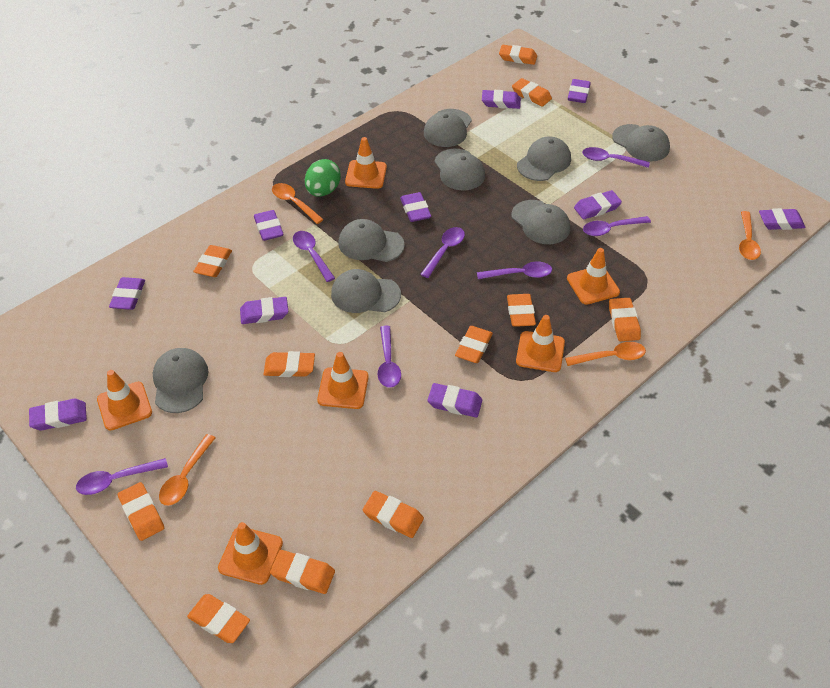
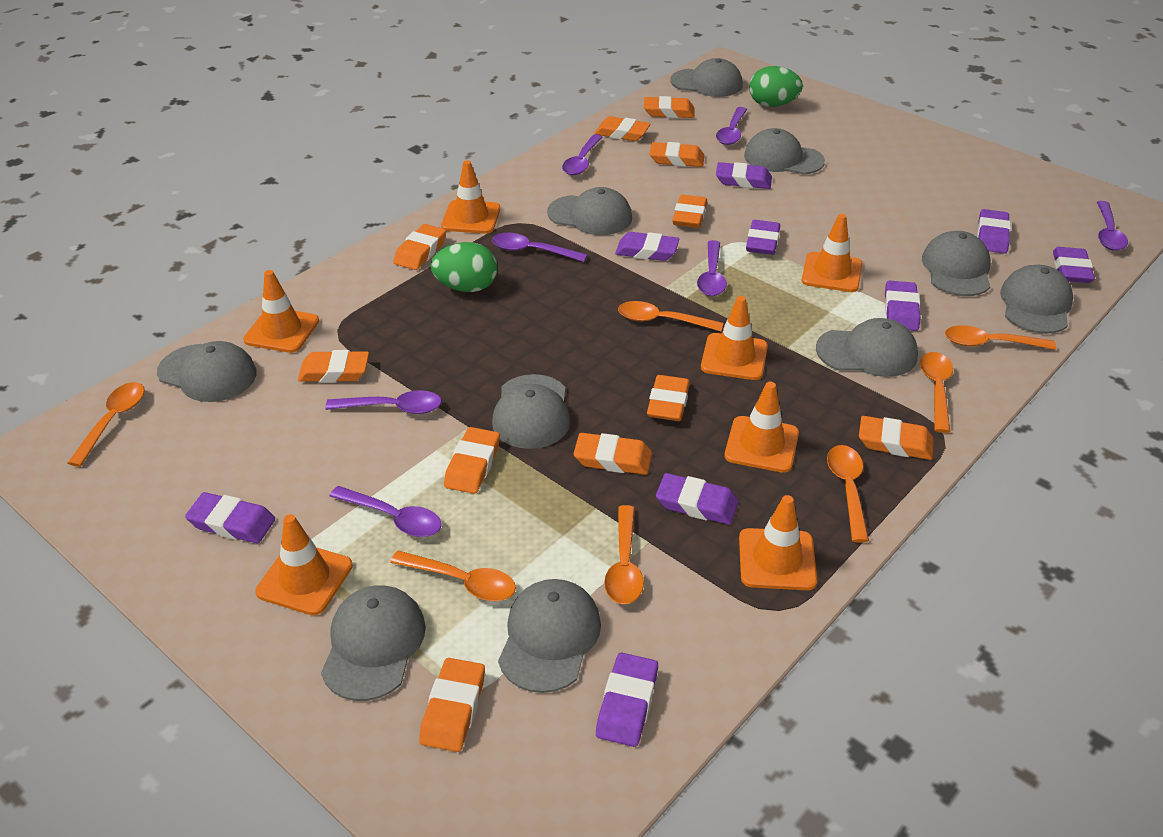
green egg: 1 -> 2
grey cap: 8 -> 10
orange spoon: 4 -> 7
orange traffic cone: 6 -> 7
purple eraser: 10 -> 9

